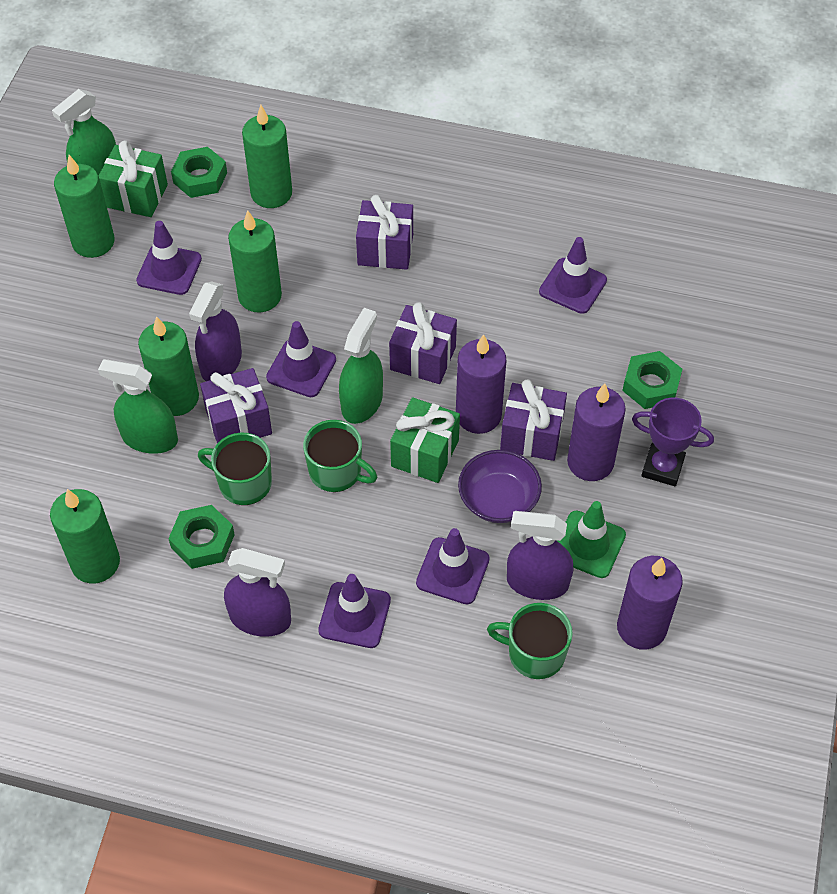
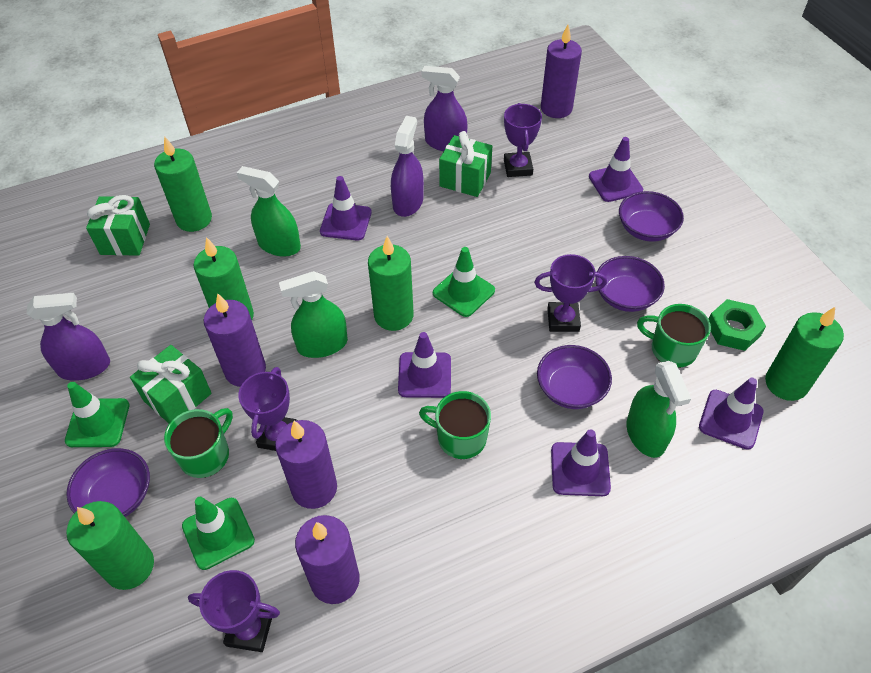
green gift: 2 -> 3
green nut: 3 -> 1
green traffic cone: 1 -> 3
purple bowl: 1 -> 4
purple candle: 3 -> 4
purple gift: 4 -> 0
purple trophy: 1 -> 4

